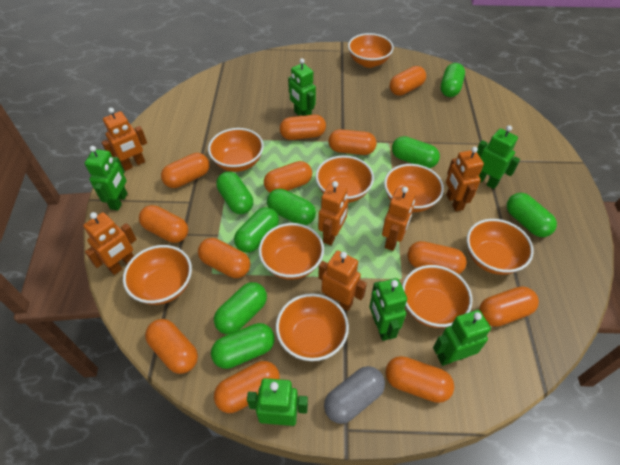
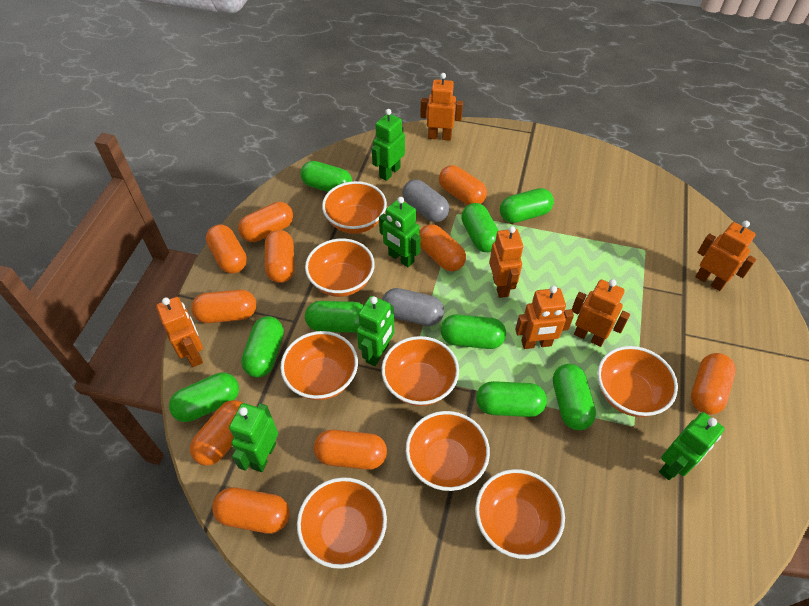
green capsule: 8 -> 9
green robot: 6 -> 5
grey capsule: 1 -> 2
orange bowl: 9 -> 8
orange capsule: 12 -> 10

